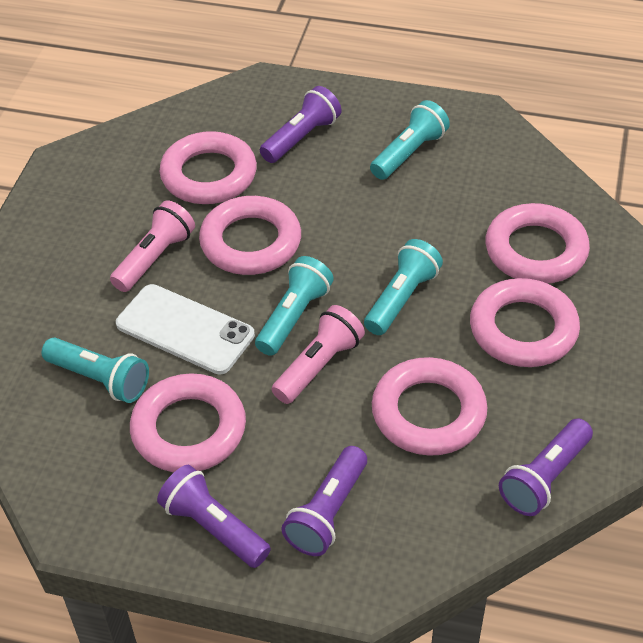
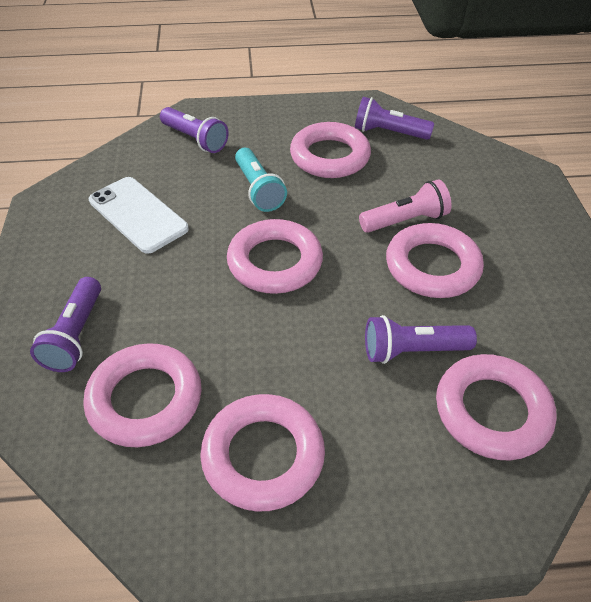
pink flashlight: 2 -> 1
turquoise flashlight: 4 -> 1

